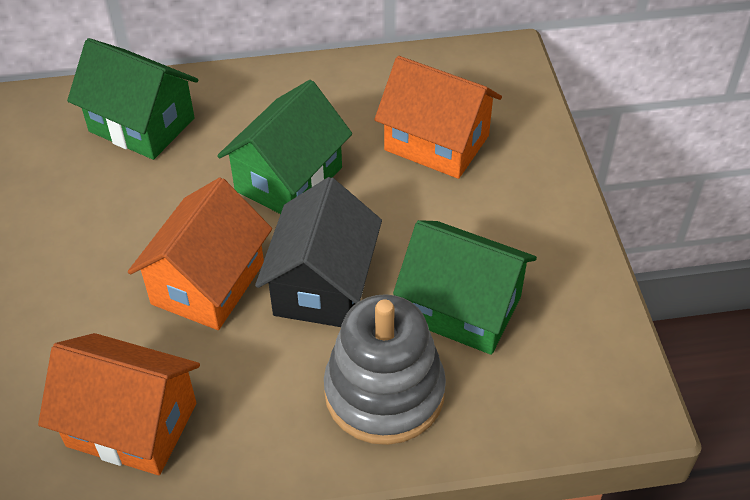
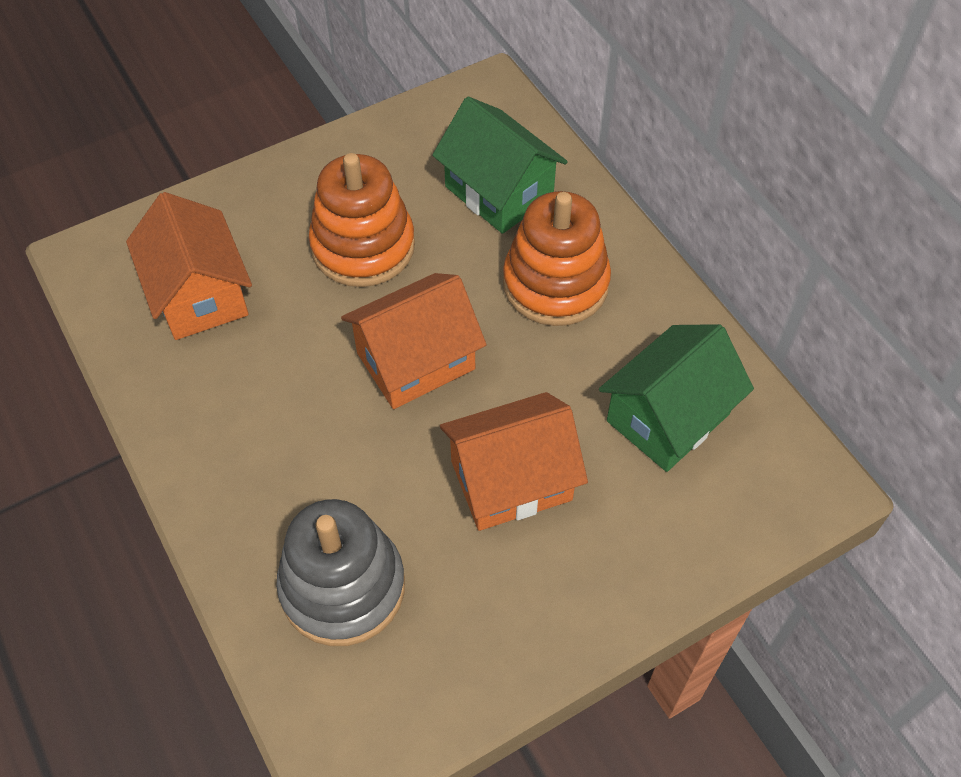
black house: 1 -> 0
green house: 3 -> 2
orange stacking toy: 0 -> 2

